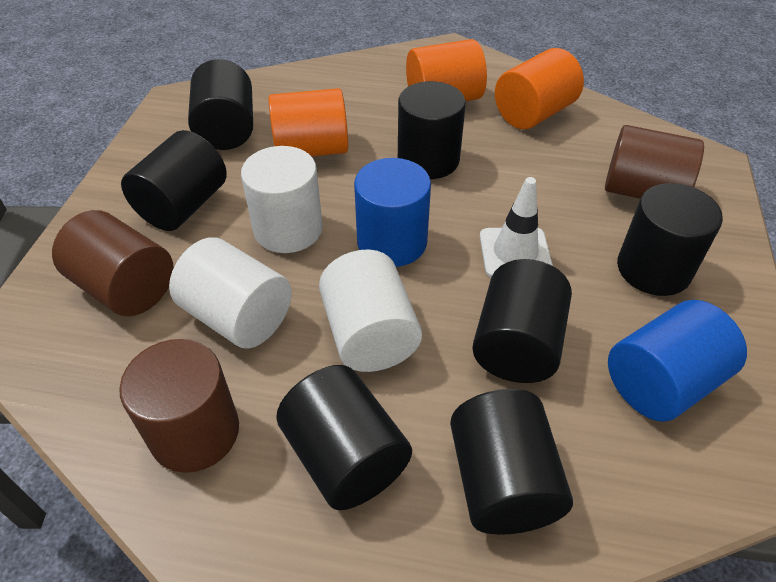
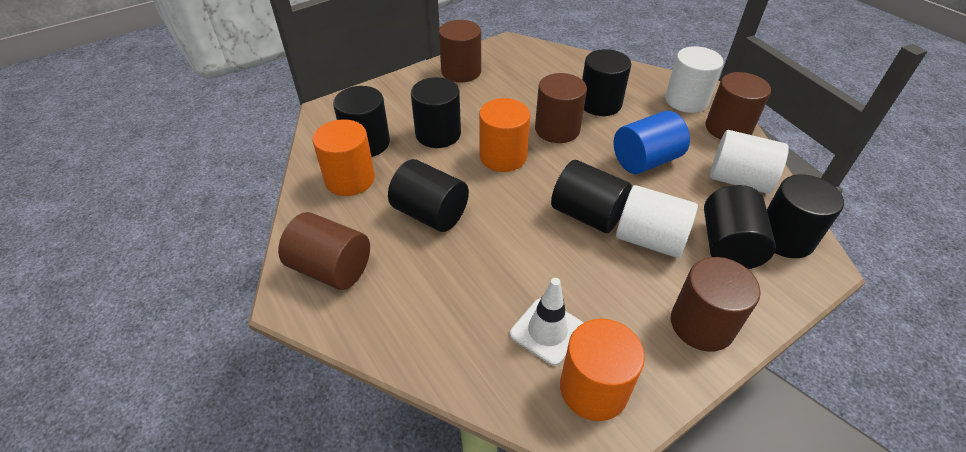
blue cylinder: 2 -> 1
brown cylinder: 3 -> 5

